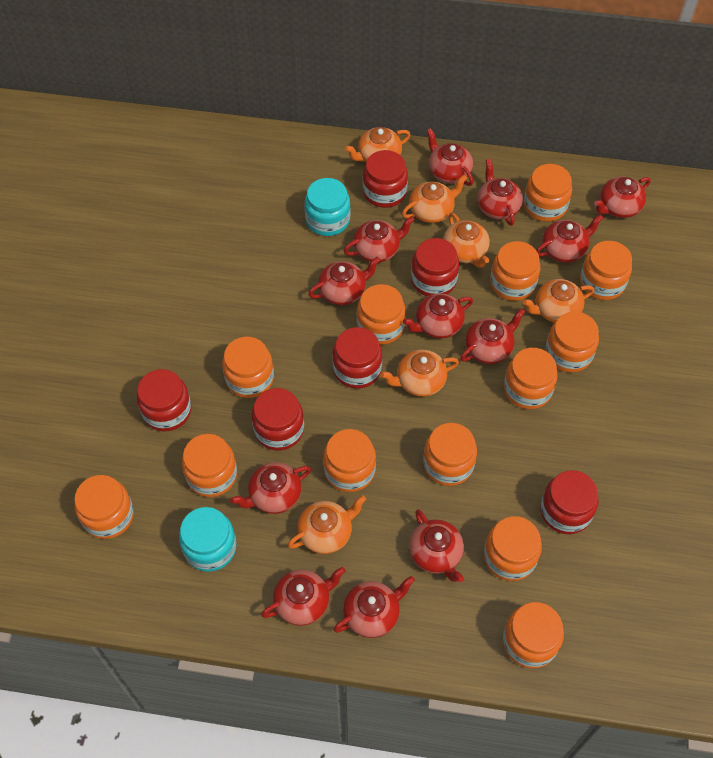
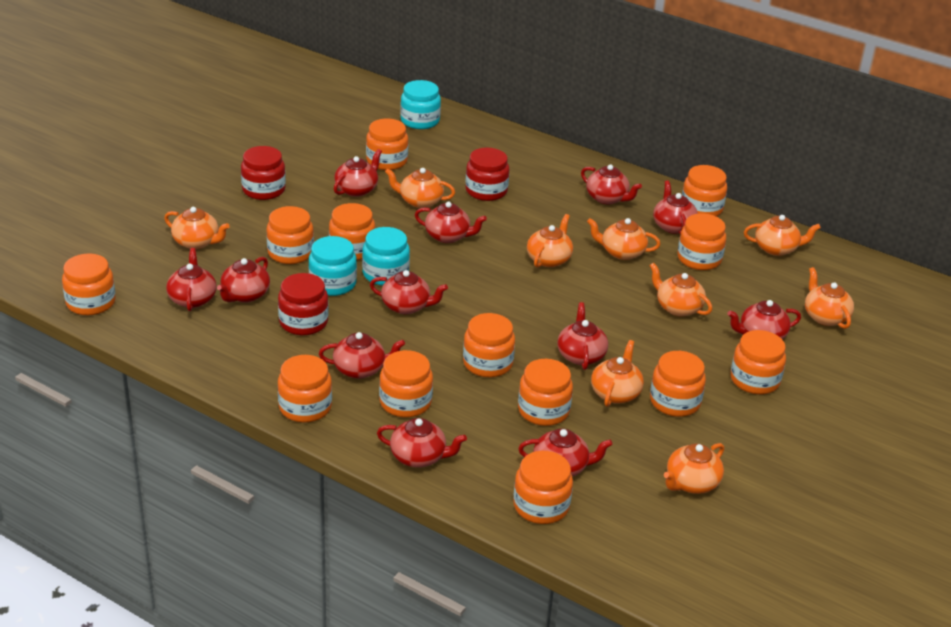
orange teapot: 6 -> 9
red jar: 6 -> 3
turquoise jar: 2 -> 3

